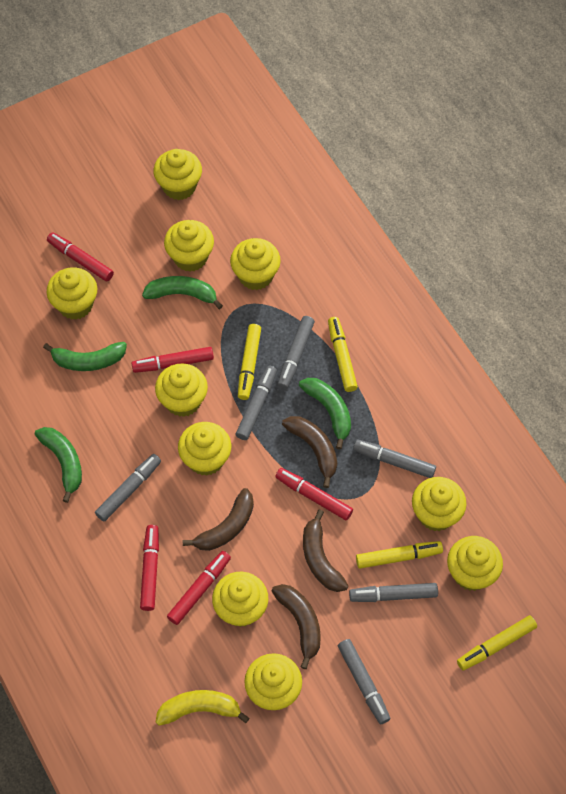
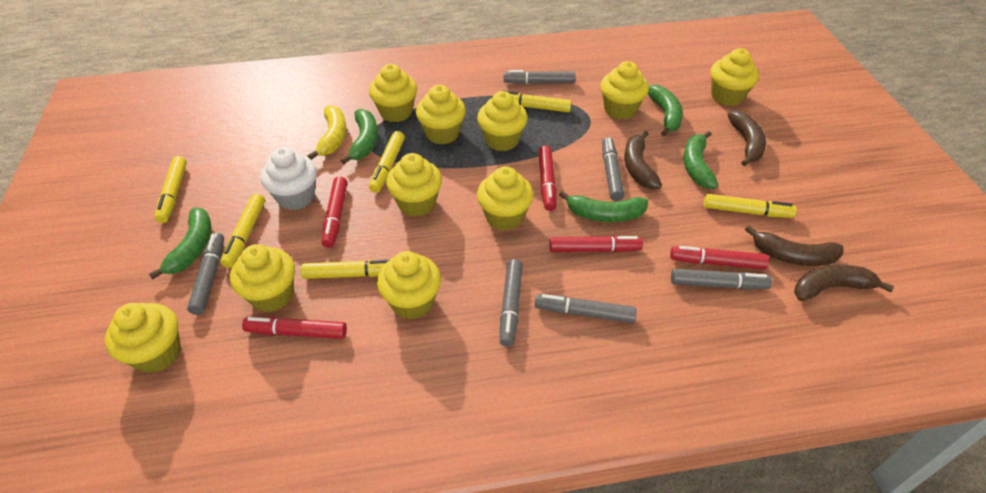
green banana: 4 -> 5
white cupcake: 0 -> 1
yellow marker: 4 -> 6

